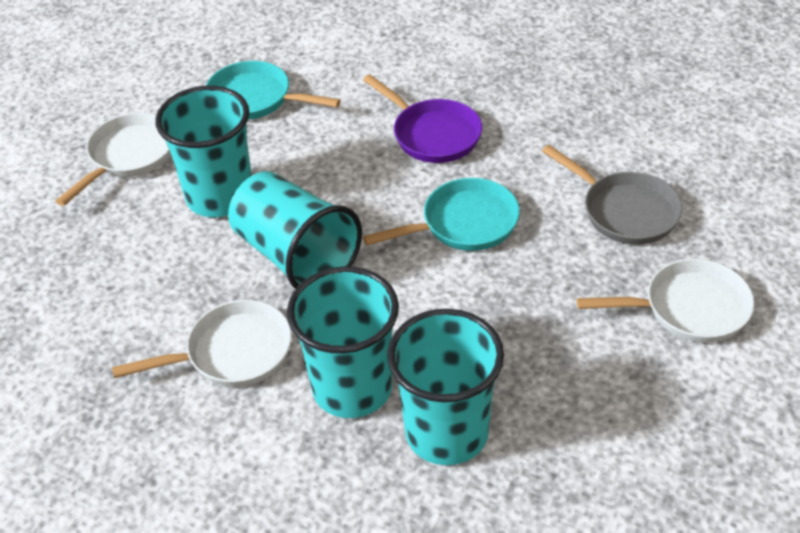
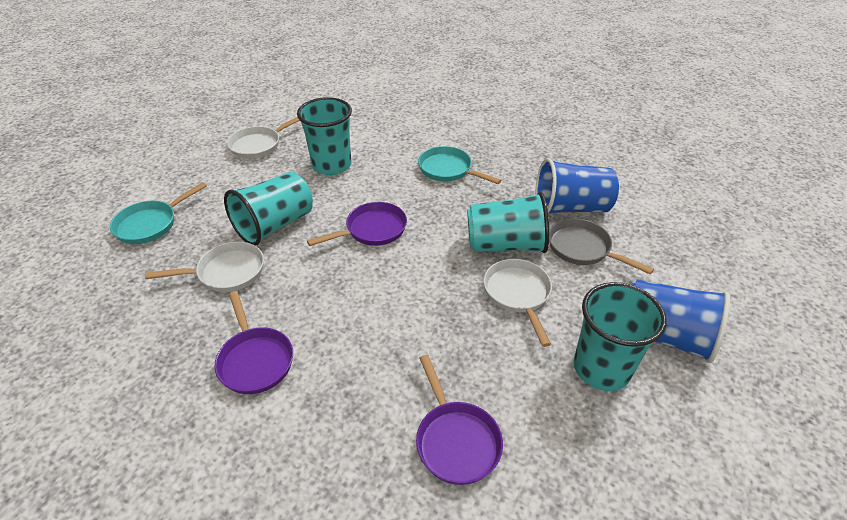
blue cup: 0 -> 2
purple pan: 1 -> 3

